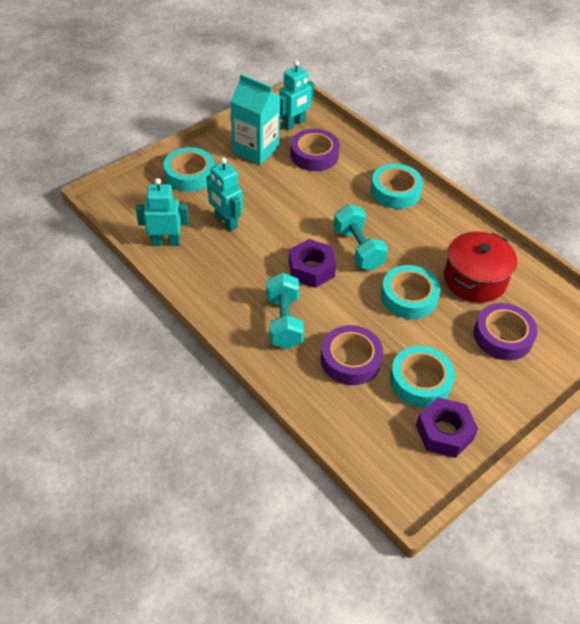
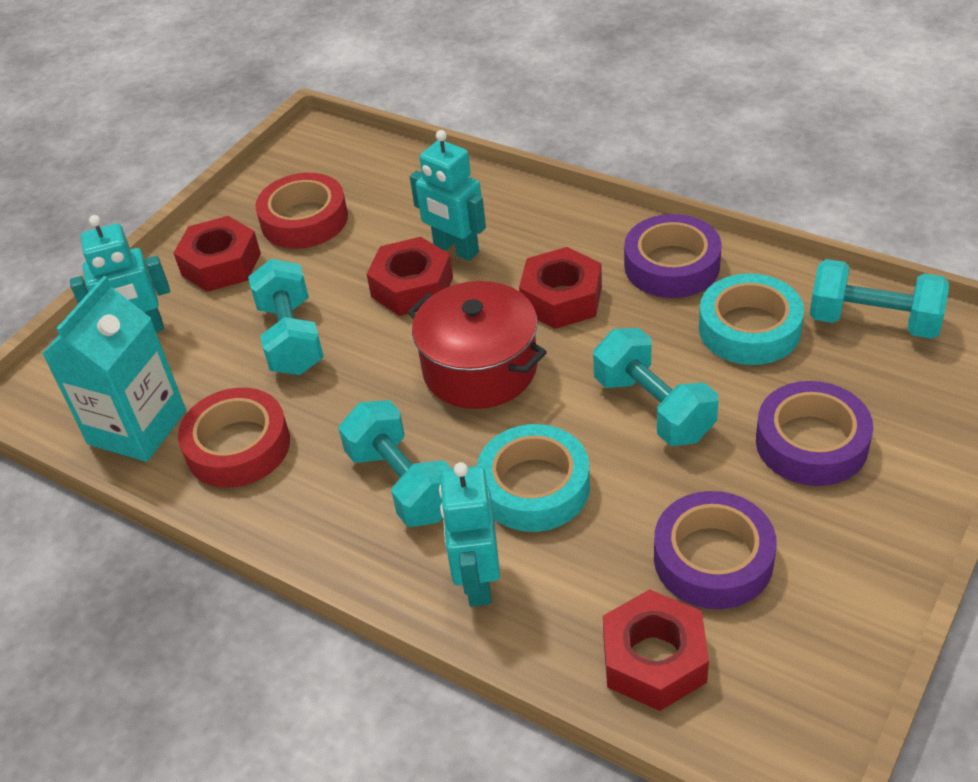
purple nut: 2 -> 0
red nut: 0 -> 4
red tape: 0 -> 2
turquoise dumbbell: 2 -> 4
turquoise tape: 4 -> 2

